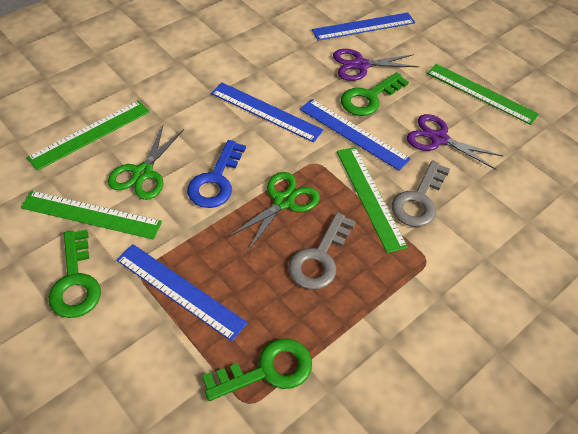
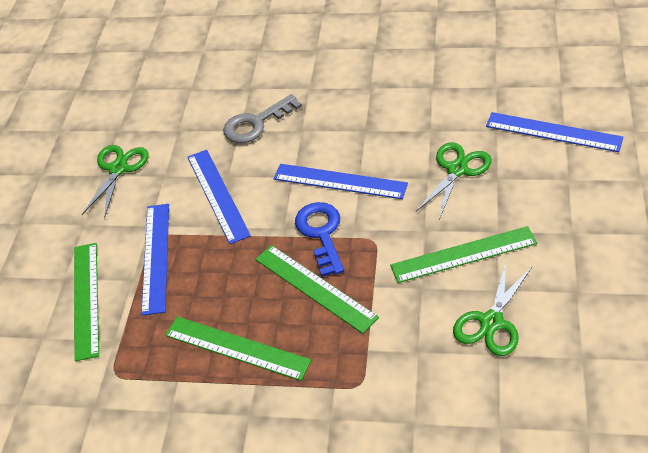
green key: 3 -> 0
green scissors: 2 -> 3
grey key: 2 -> 1
purple scissors: 2 -> 0

